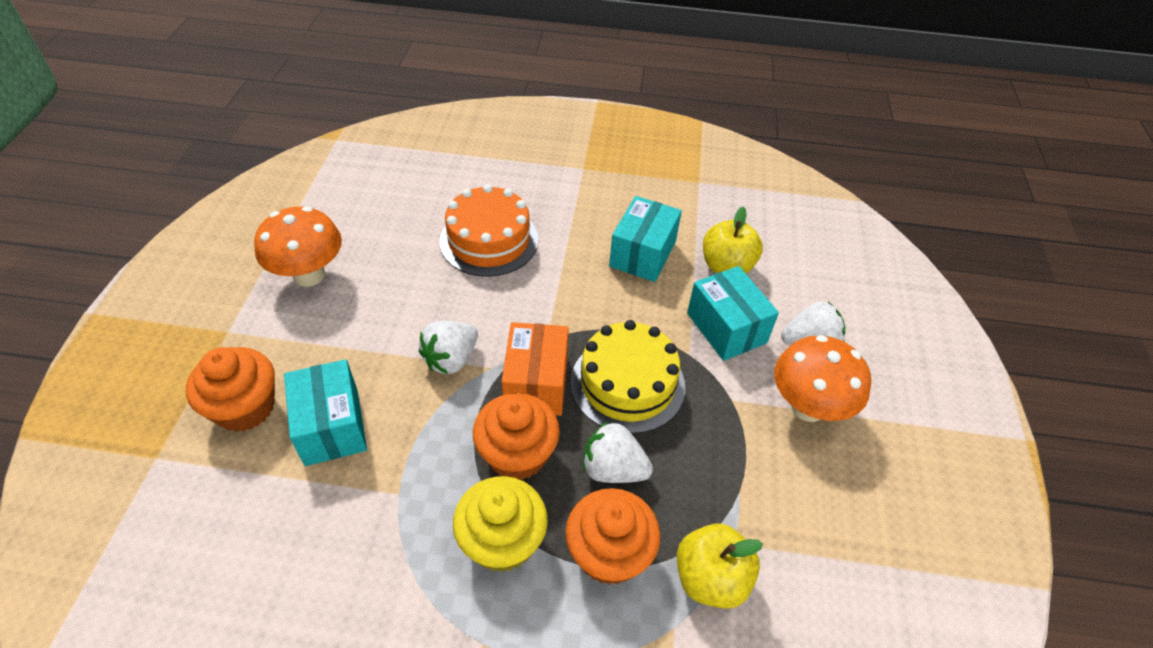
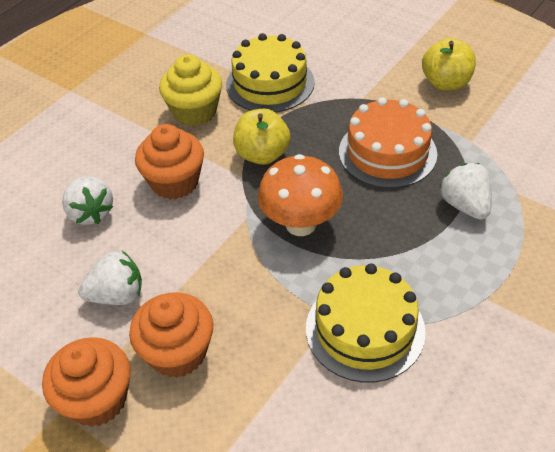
orange box: 1 -> 0
orange mushroom: 2 -> 1
turquoise box: 3 -> 0
yellow cake: 1 -> 2

